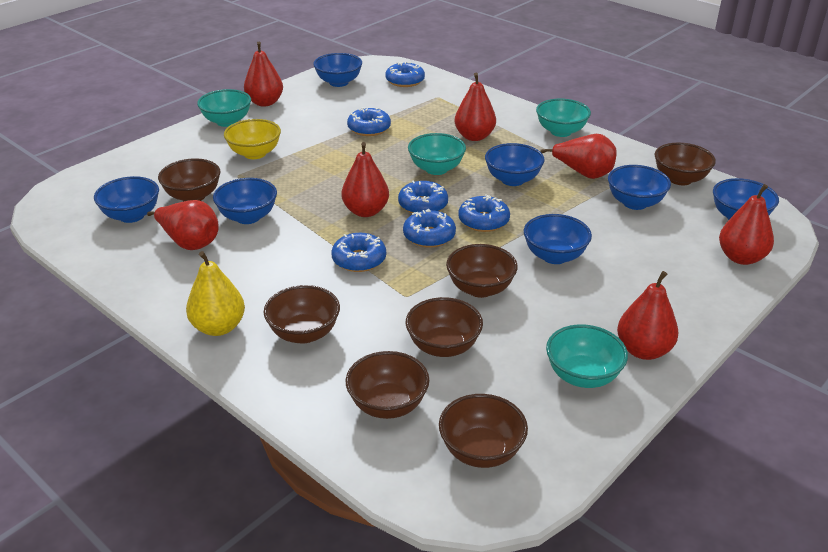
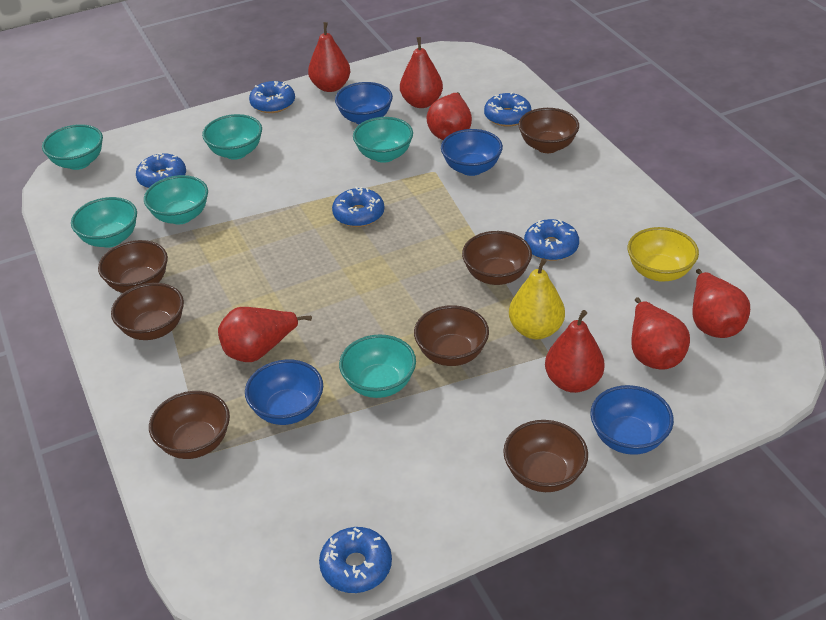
blue bowl: 7 -> 4
turquoise bowl: 4 -> 6

